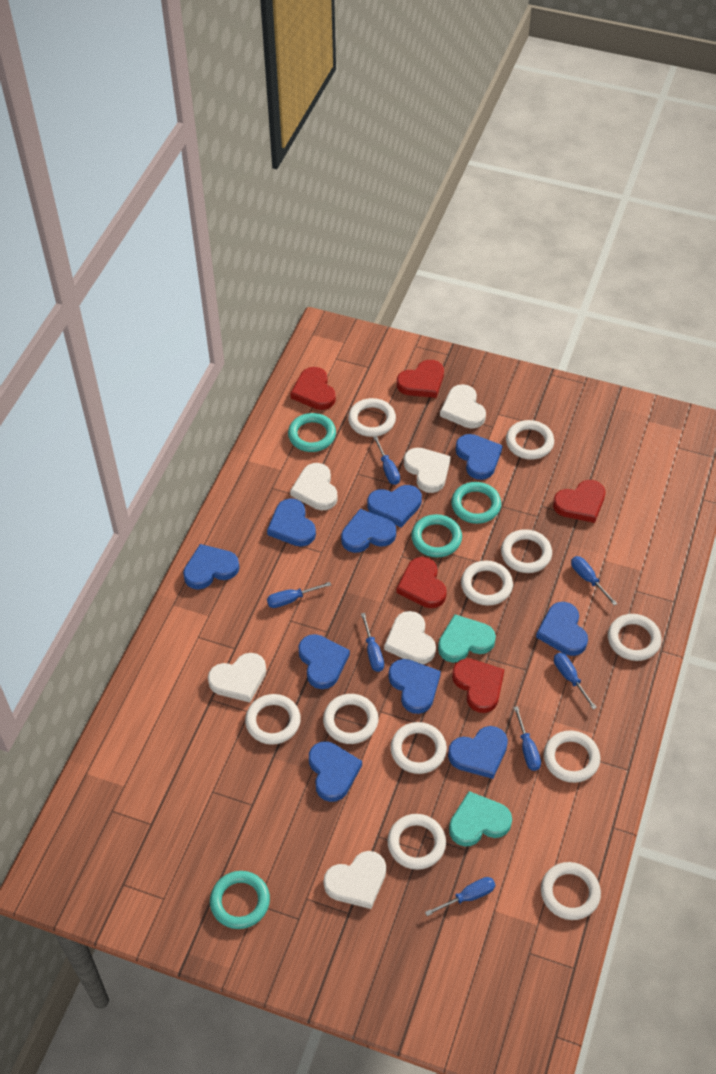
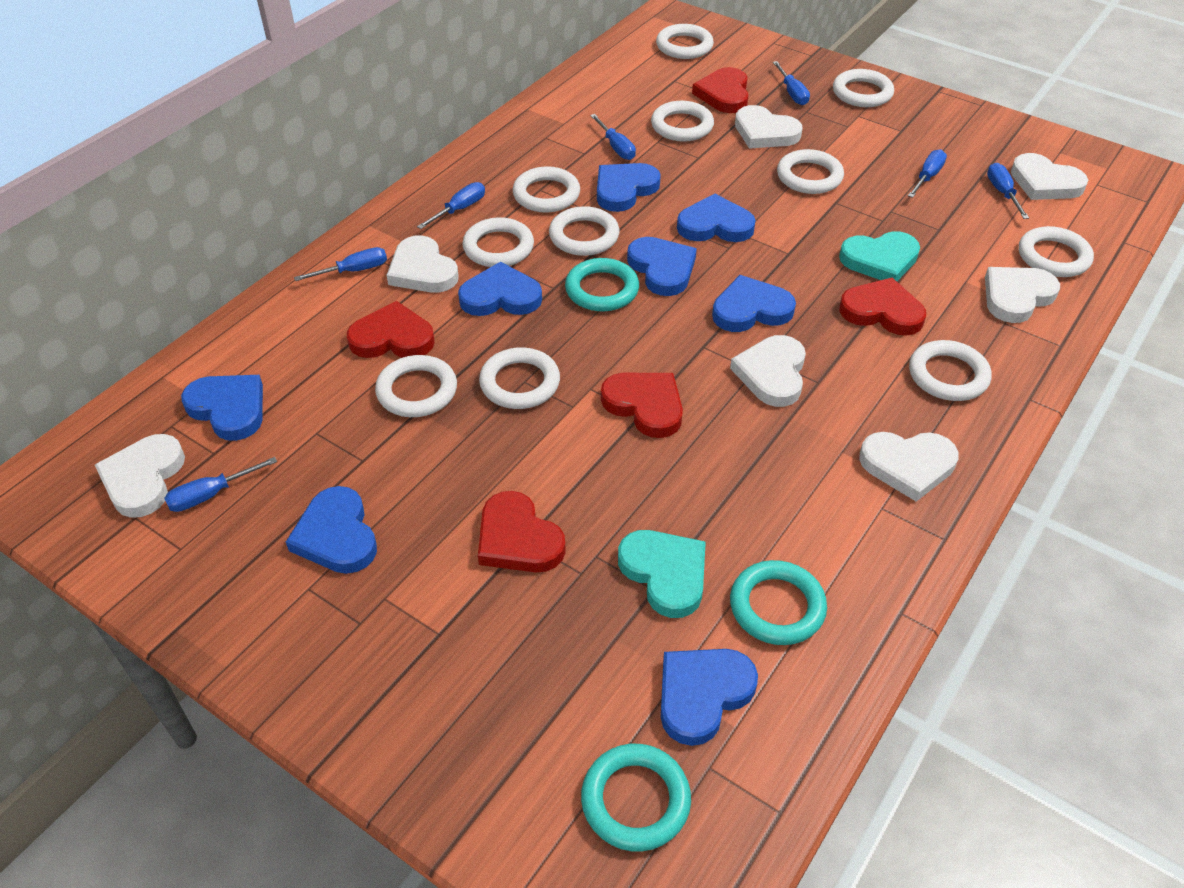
blue heart: 10 -> 8
turquoise ring: 4 -> 3
white heart: 6 -> 7

